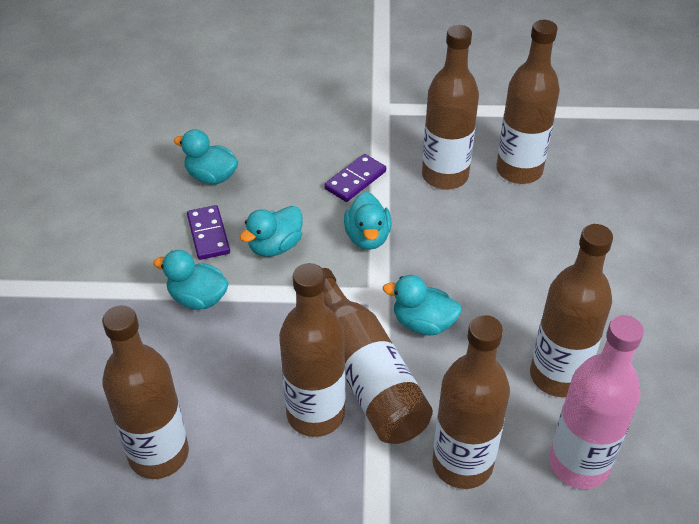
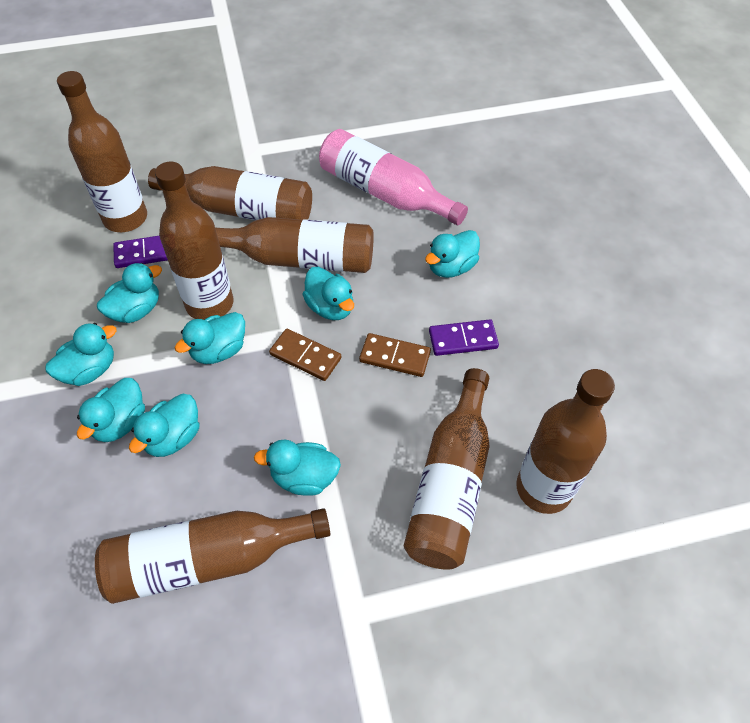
brown domino: 0 -> 2
turquoise duck: 5 -> 8

